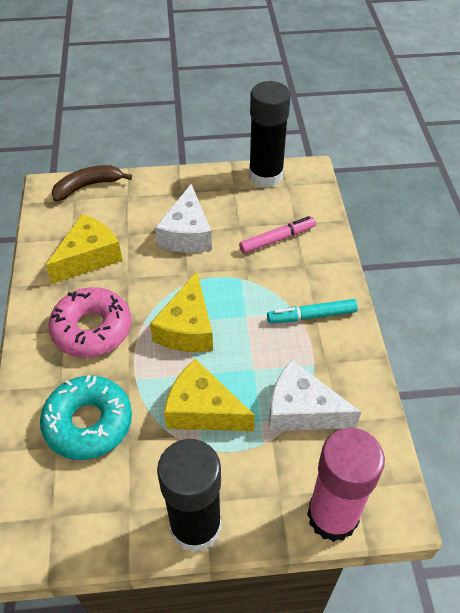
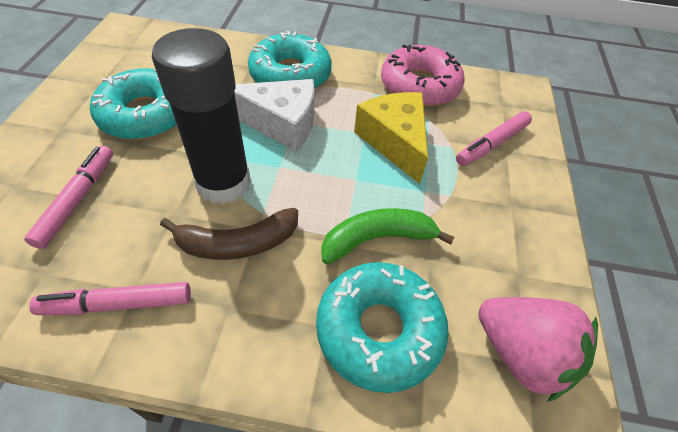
black glue stick: 2 -> 1
green banana: 0 -> 1
pink glue stick: 1 -> 0
pink marker: 1 -> 3
pink strawberry: 0 -> 1
turquoise donut: 1 -> 3
turquoise marker: 1 -> 0
white cheese: 2 -> 1
yellow cheese: 3 -> 1

